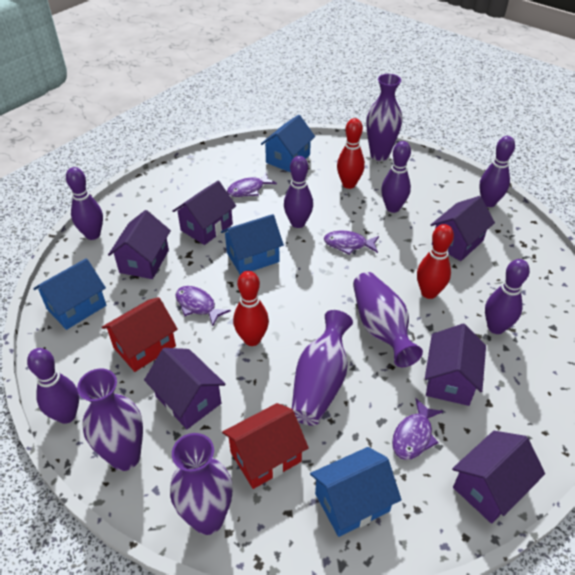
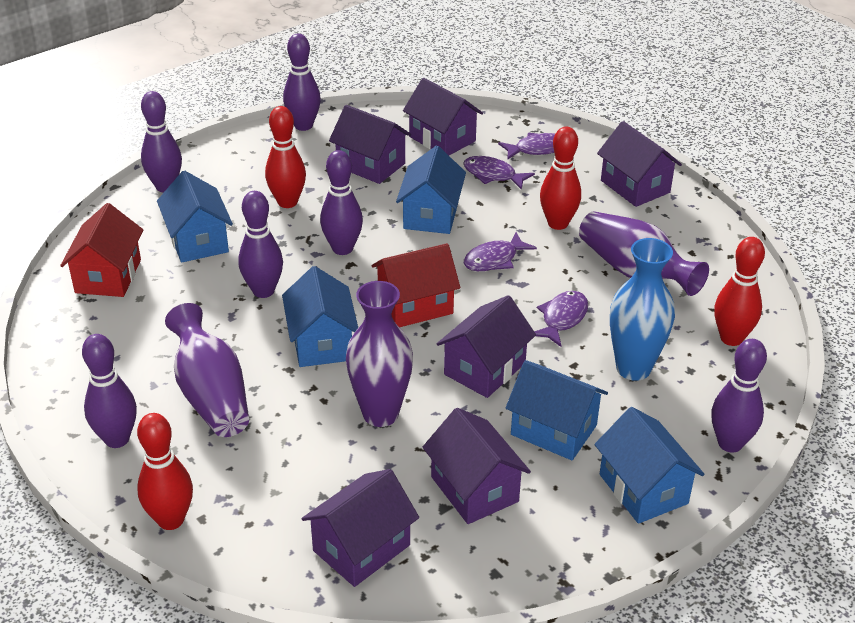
blue house: 4 -> 5
blue vase: 0 -> 1
purple vase: 5 -> 3
red bowling pin: 3 -> 4

